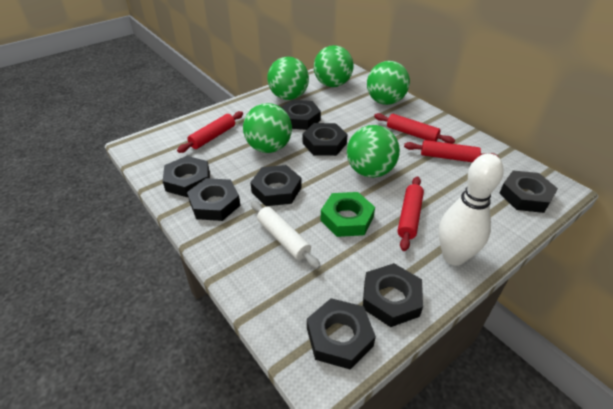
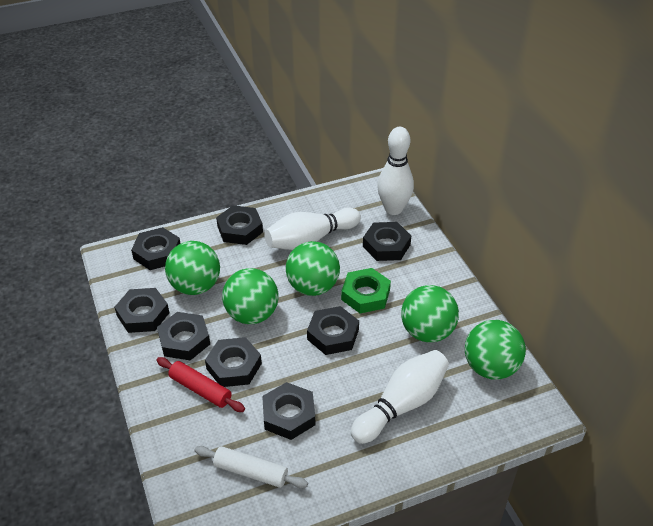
red rolling pin: 4 -> 1
white bowling pin: 1 -> 3

